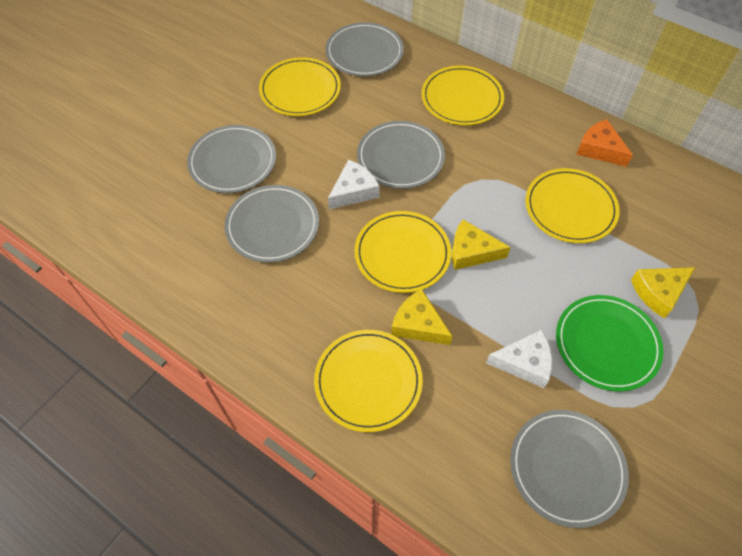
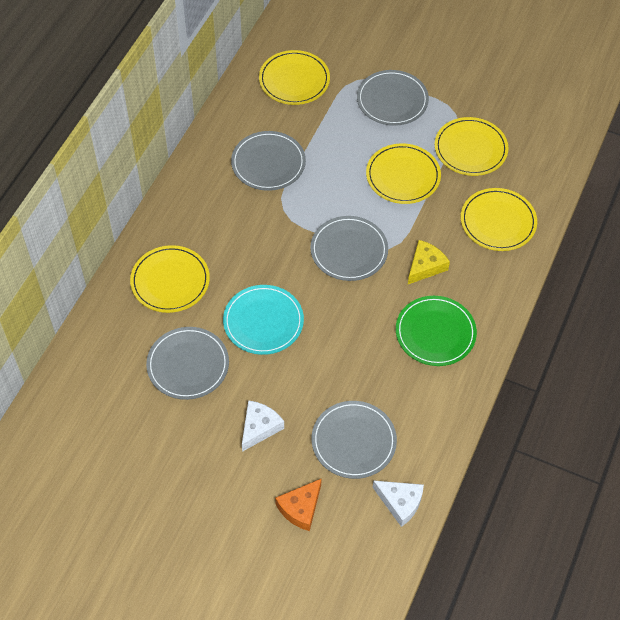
turquoise plate: 0 -> 1
yellow cheese: 3 -> 1

